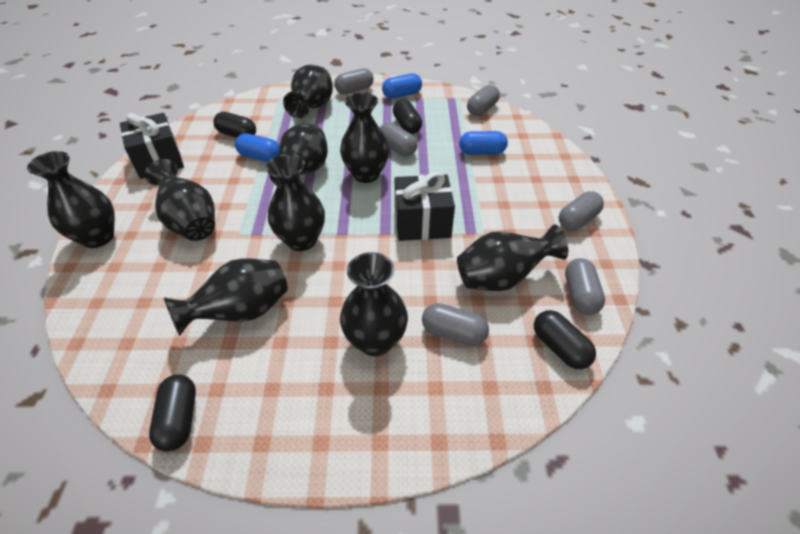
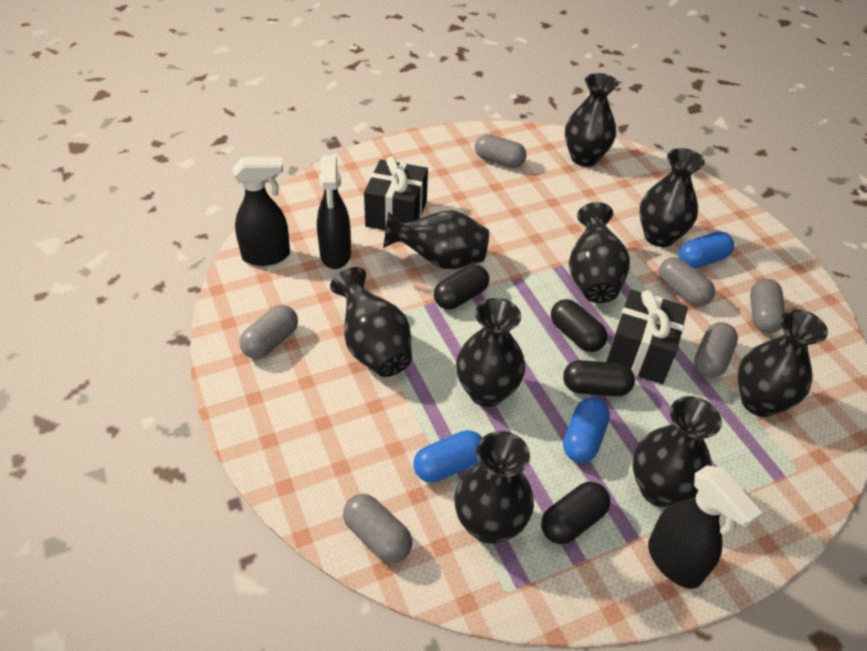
black spray bottle: 0 -> 3

